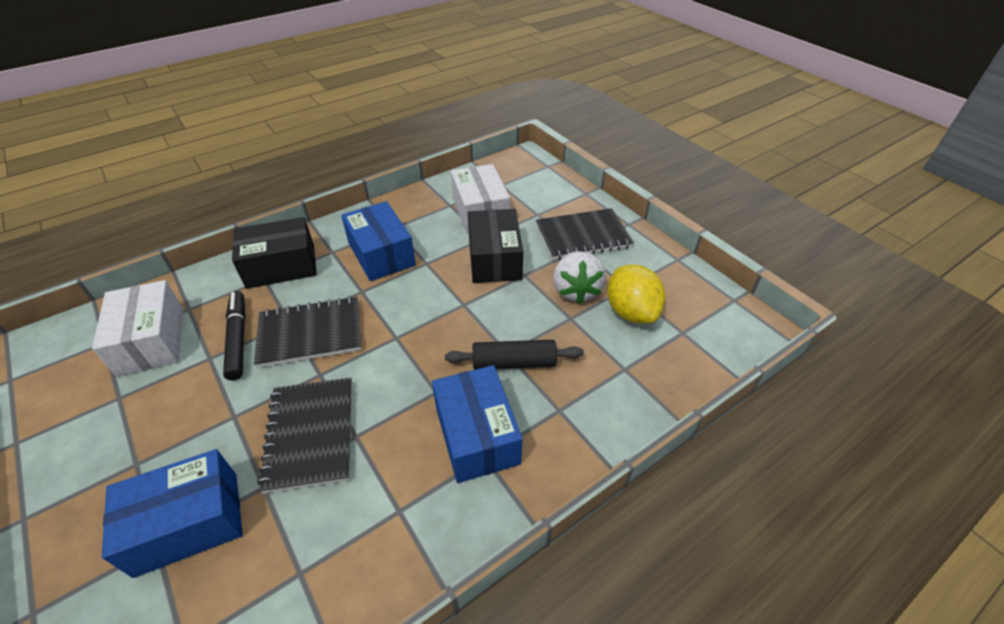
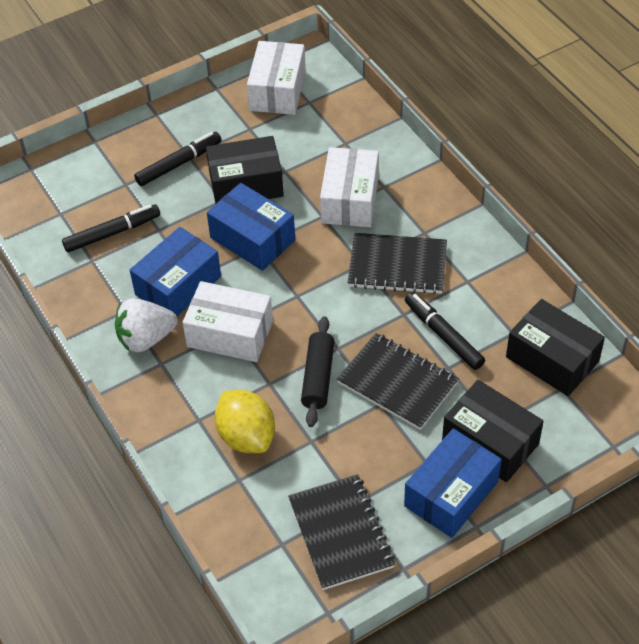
black box: 2 -> 3
black marker: 1 -> 3
white box: 2 -> 3

